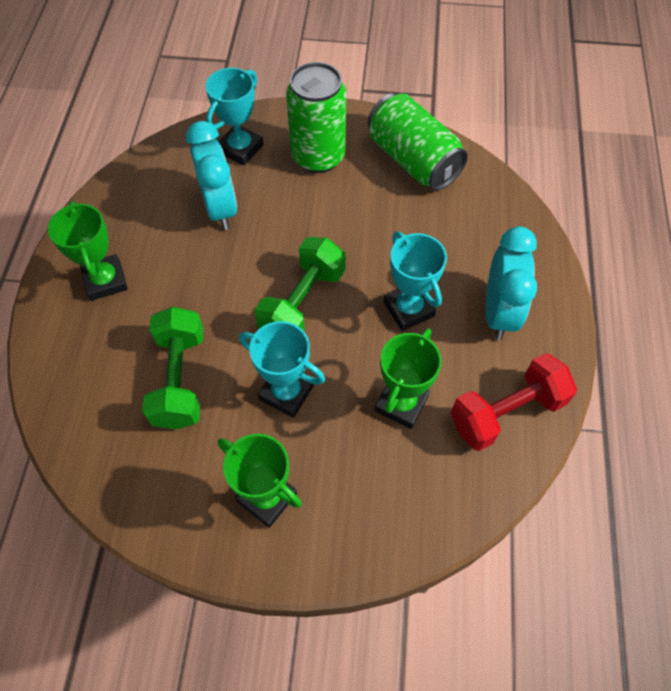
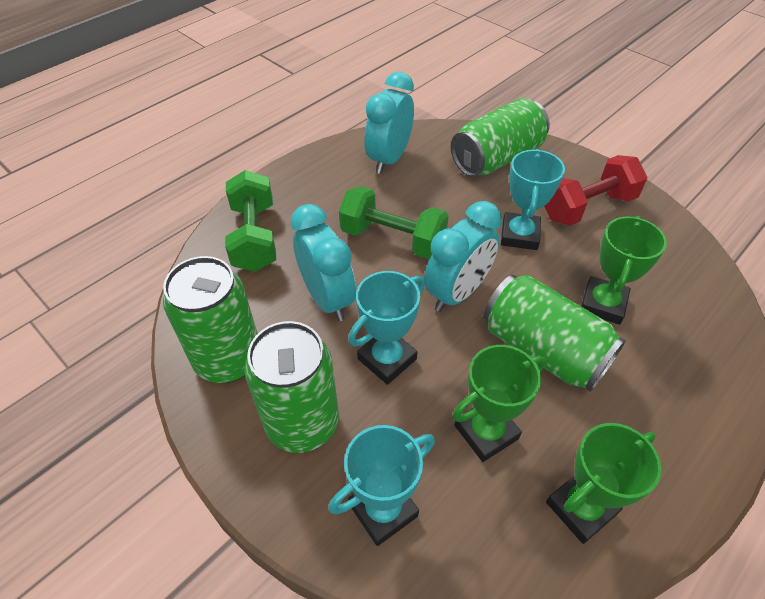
green can: 2 -> 4
turquoise clock: 2 -> 3

